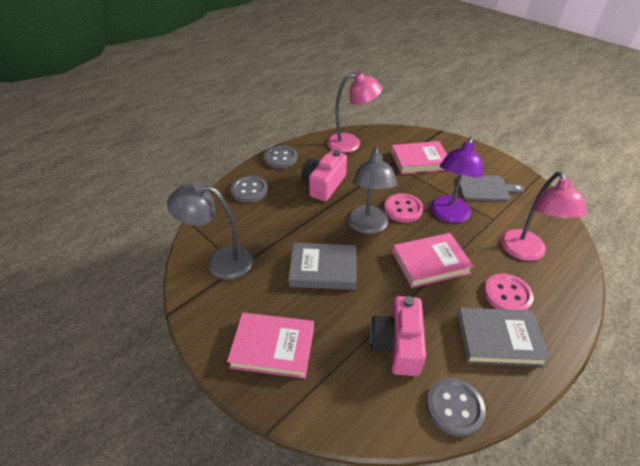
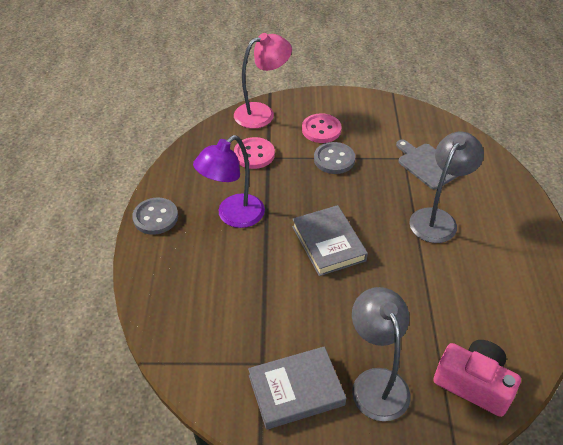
grey button: 3 -> 2
pink book: 3 -> 0
pink camera: 2 -> 1
pink lamp: 2 -> 1

